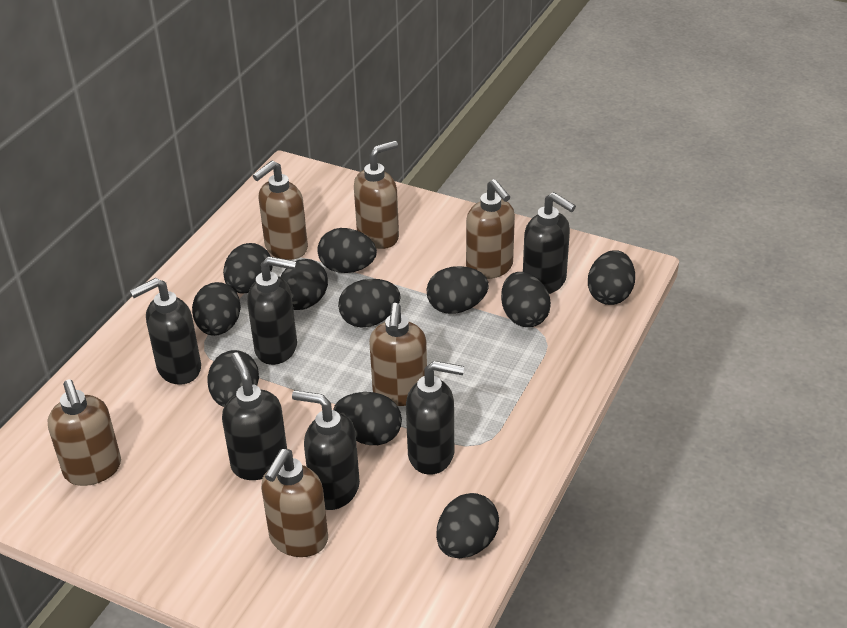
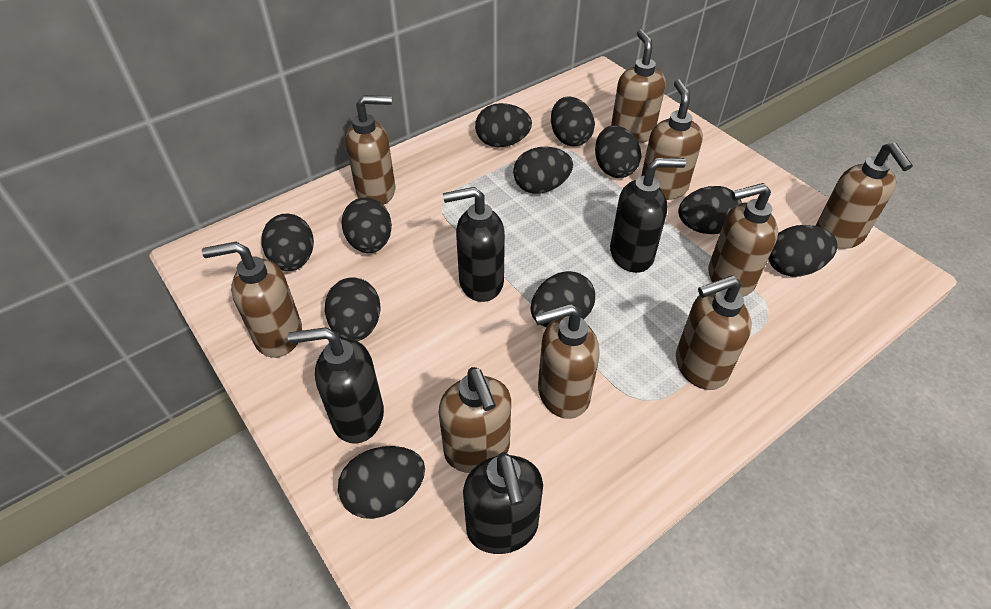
black soap dispenser: 6 -> 4
brown soap dispenser: 6 -> 9

